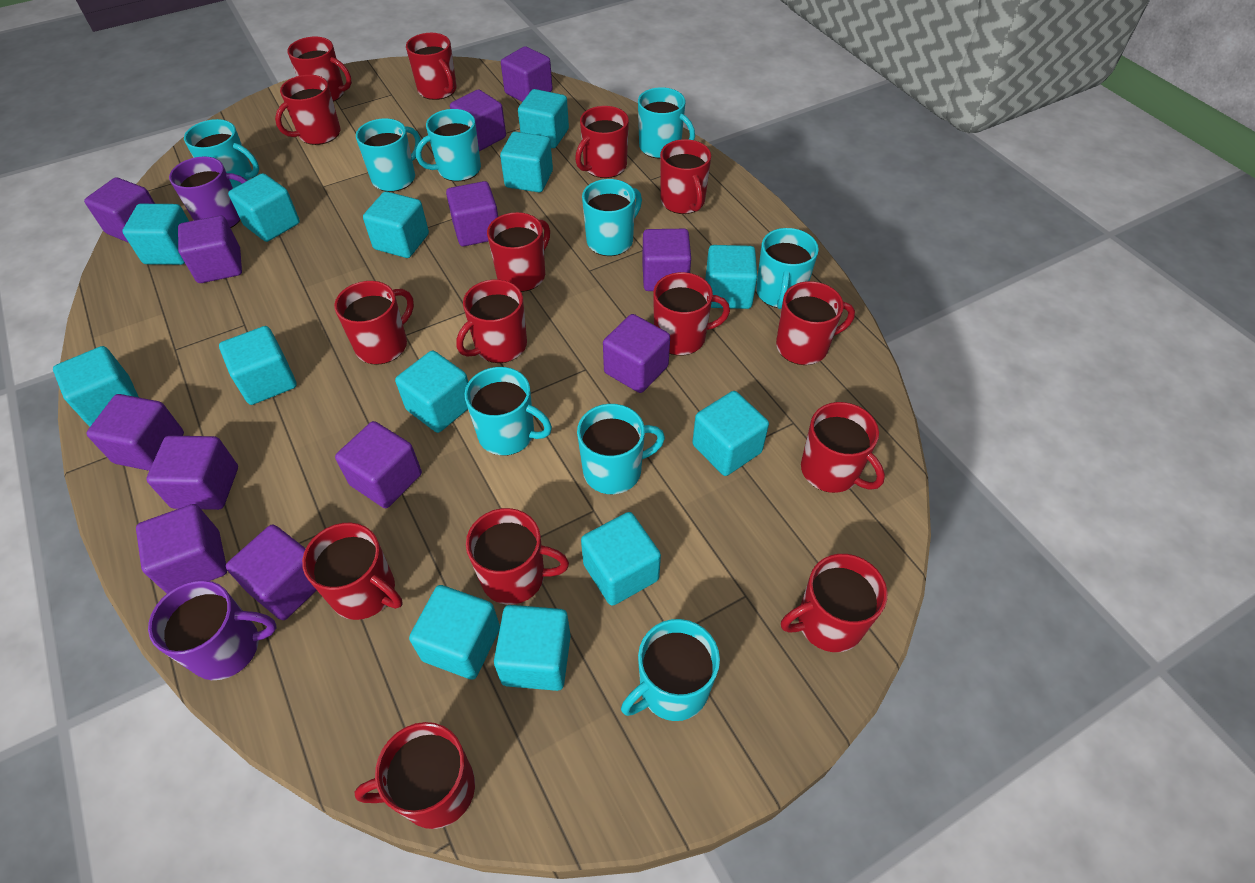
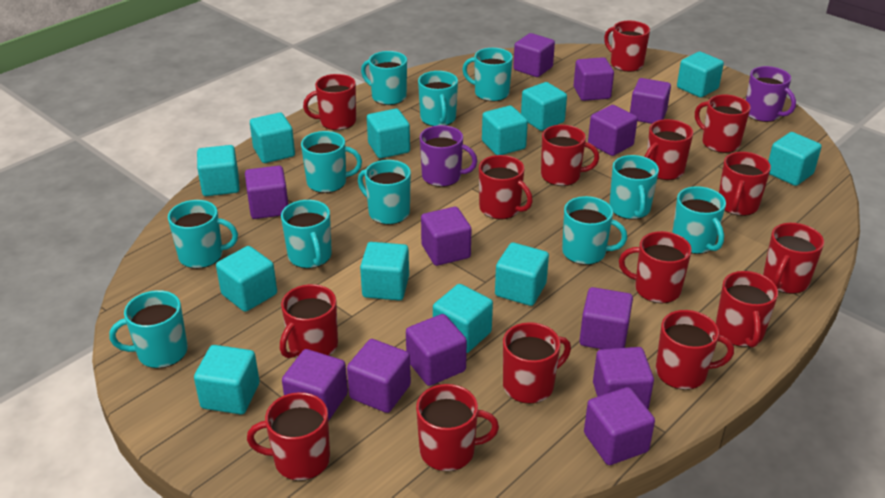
turquoise cube: 13 -> 12
turquoise mug: 9 -> 11

